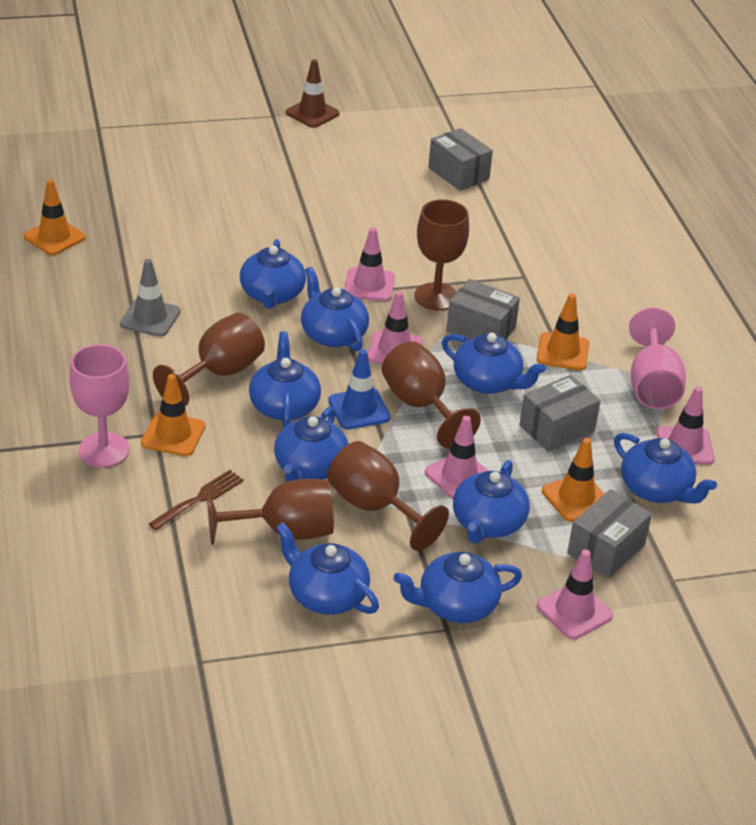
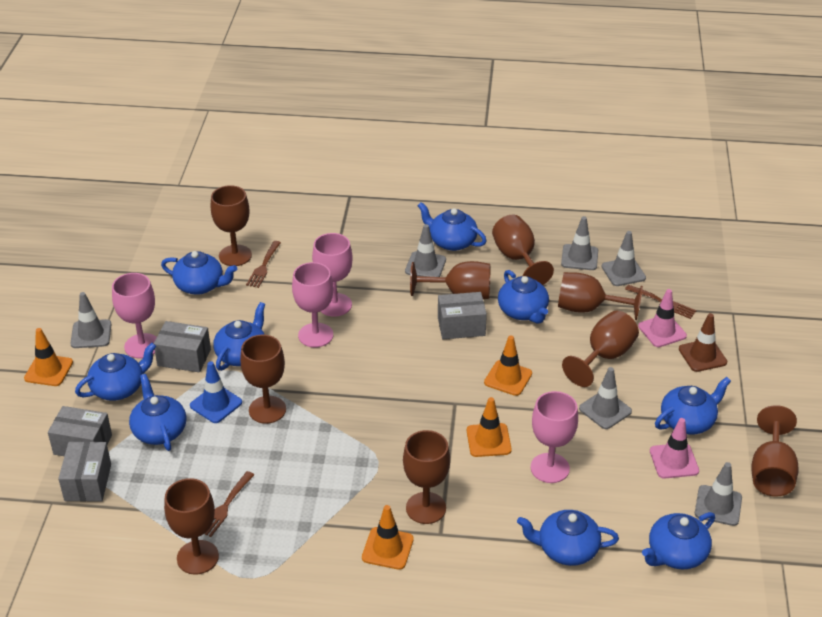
brown fork: 1 -> 3
brown goblet: 5 -> 9
grey traffic cone: 1 -> 6
pink goblet: 2 -> 4
pink traffic cone: 5 -> 2

